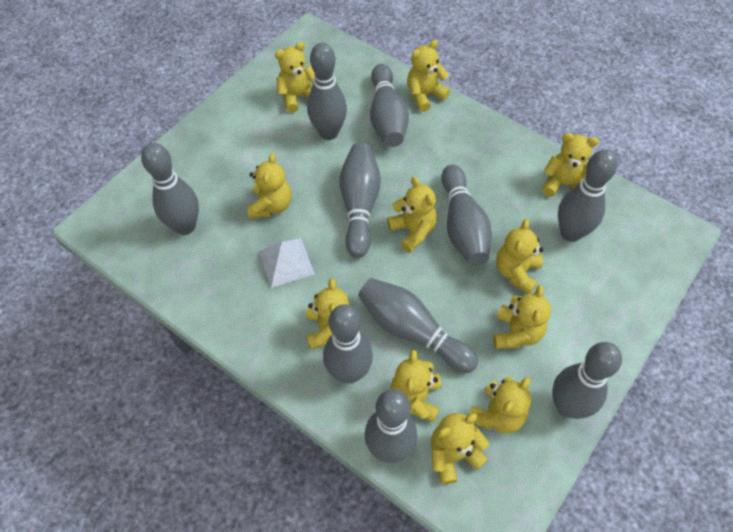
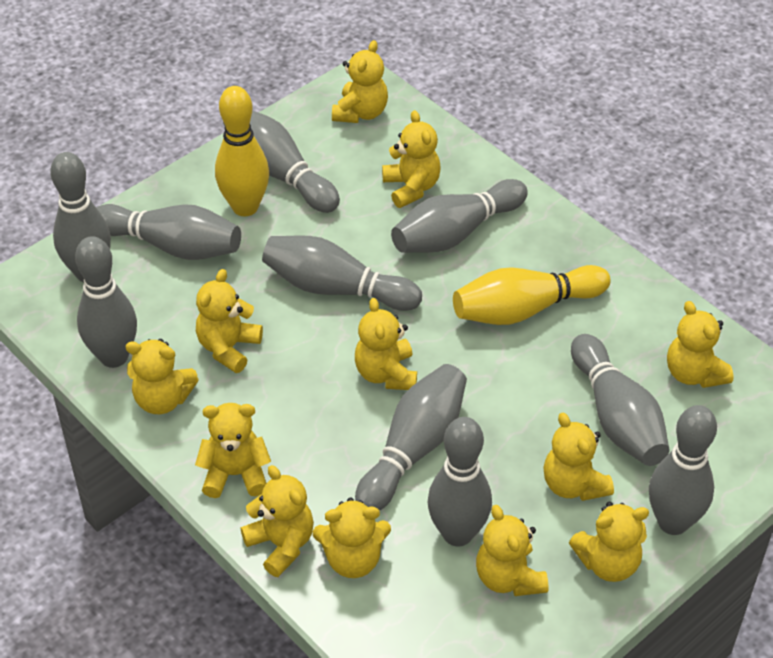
white pyramid: 1 -> 0
yellow bowling pin: 0 -> 2
yellow teddy bear: 11 -> 12

